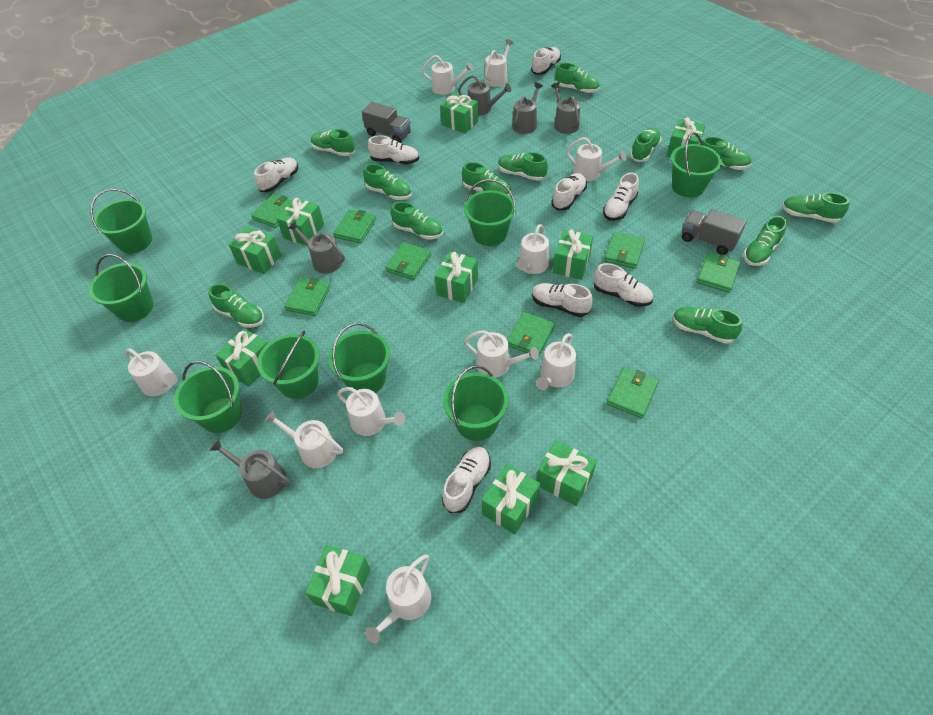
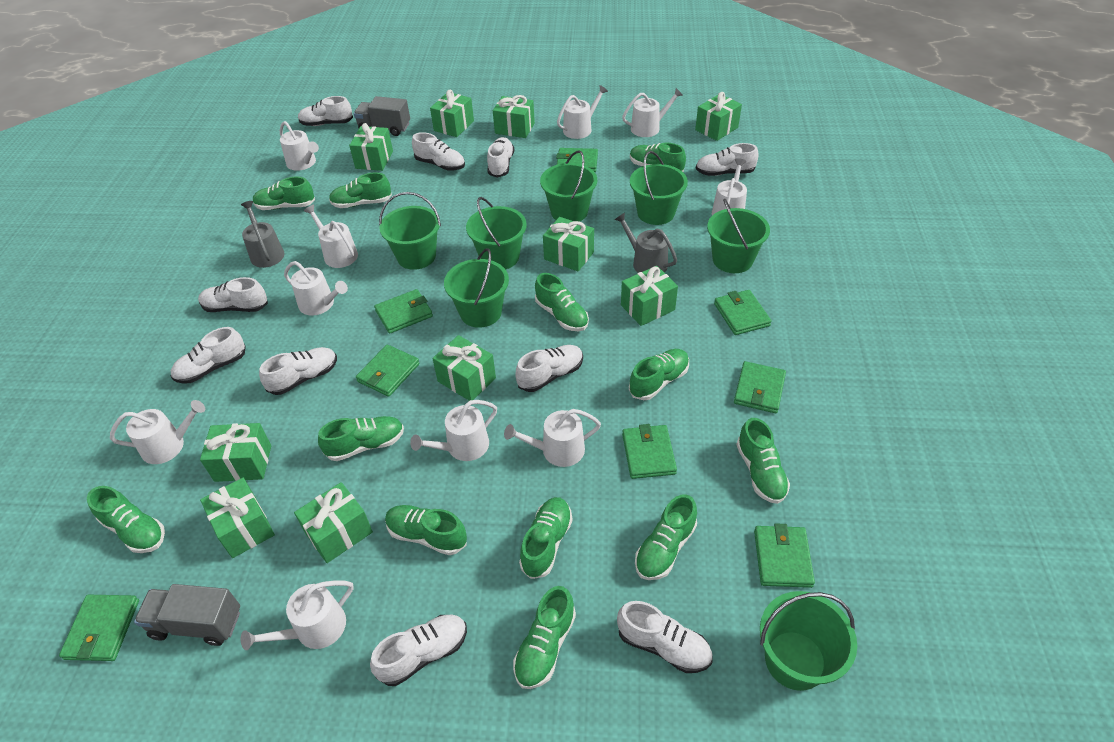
green bucket: 8 -> 7
grey watering can: 5 -> 2
white shoe: 8 -> 10

